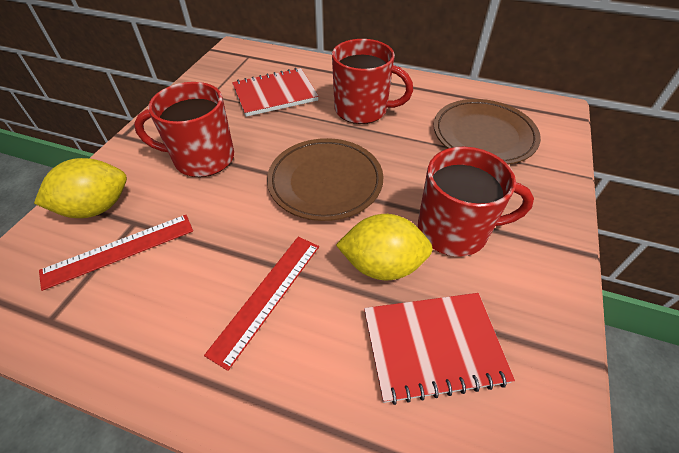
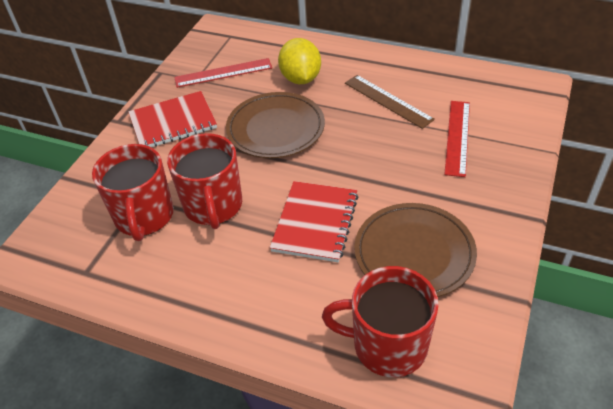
brown ruler: 0 -> 1
yellow lemon: 2 -> 1

